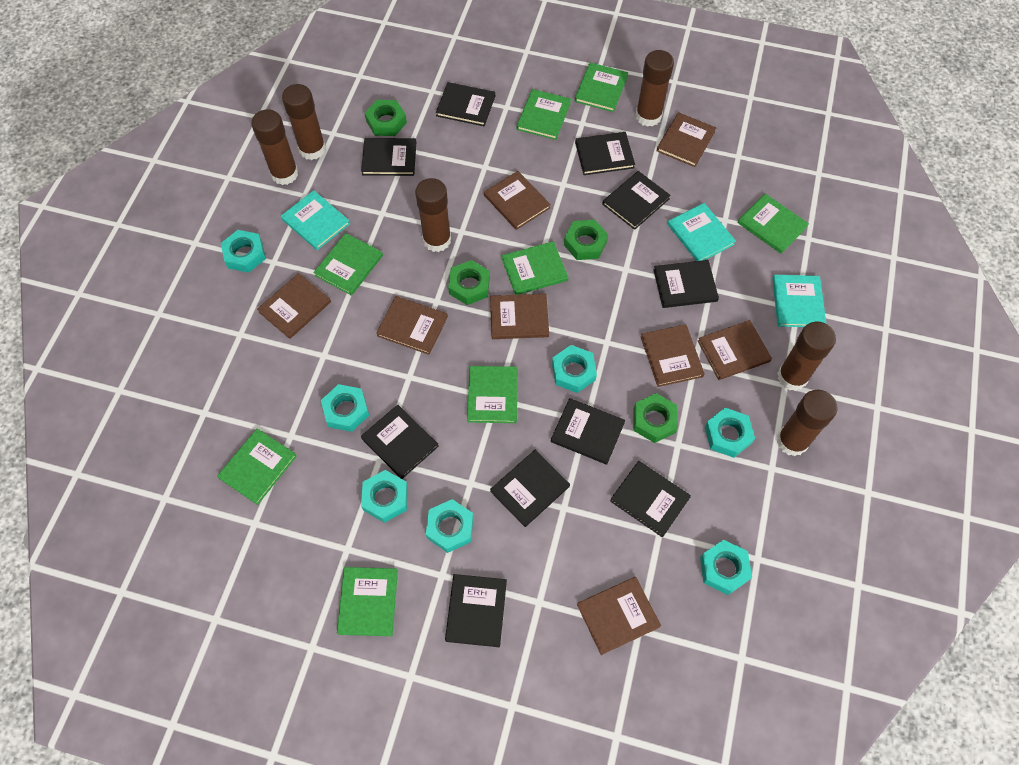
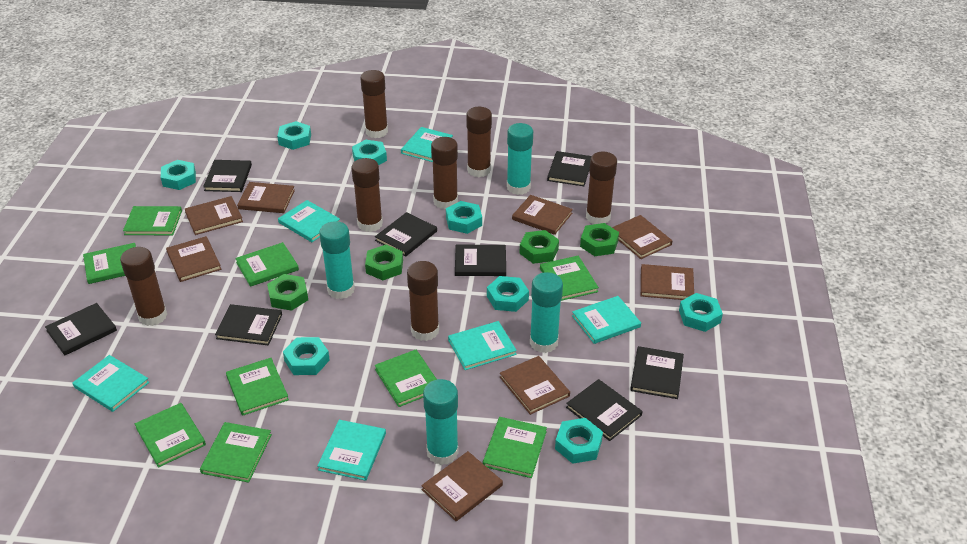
black book: 10 -> 8
brown glue stick: 6 -> 7
green book: 8 -> 9
turquoise book: 3 -> 6
turquoise glue stick: 0 -> 4
turquoise nut: 7 -> 8

